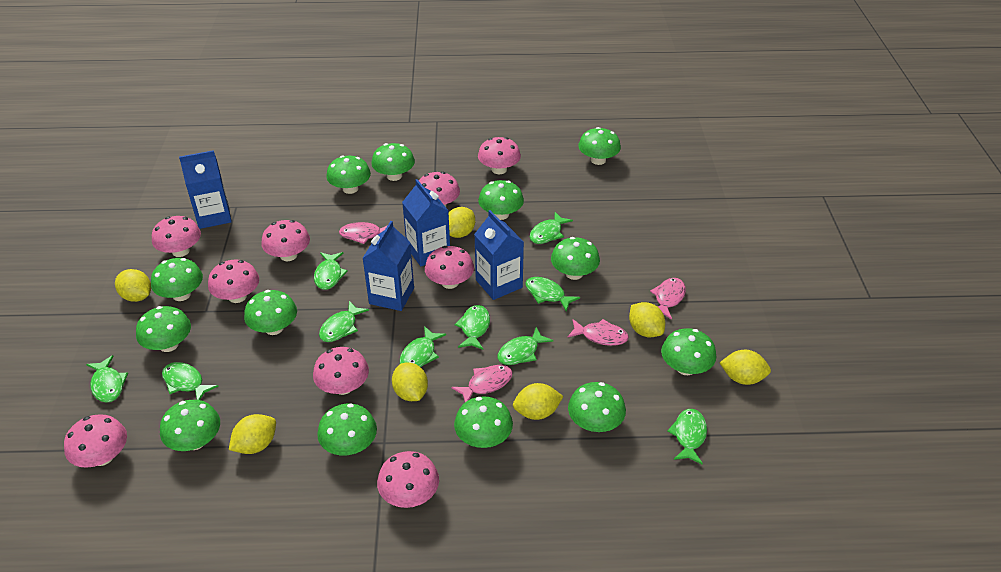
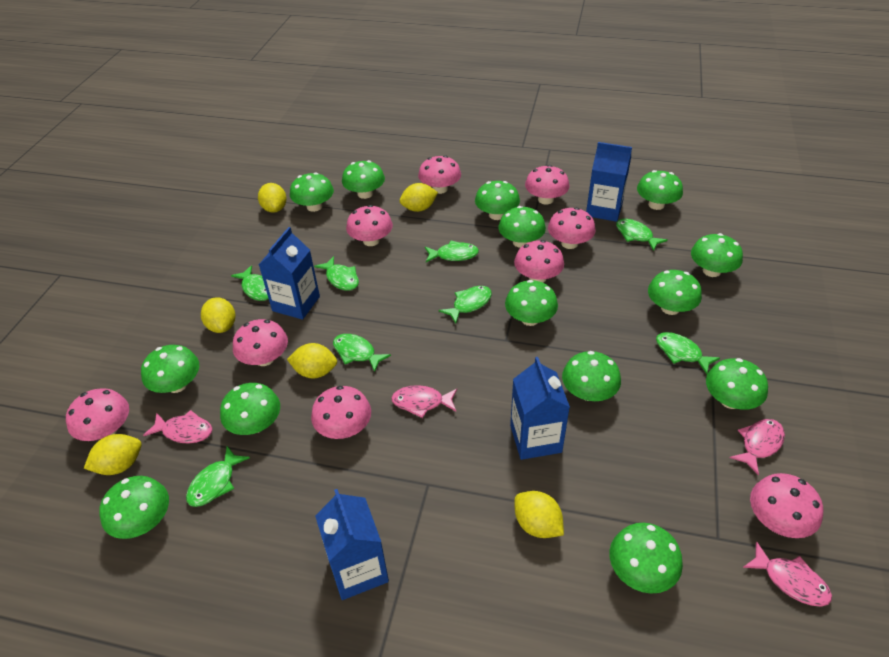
green fish: 10 -> 8
green mushroom: 13 -> 14
yellow lemon: 7 -> 6

